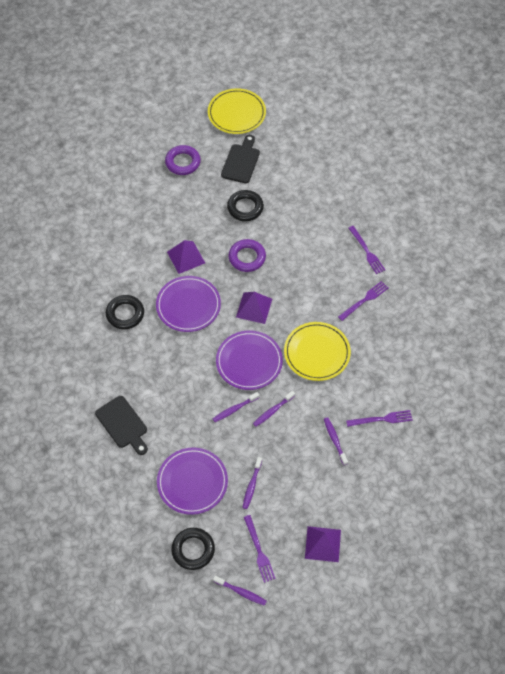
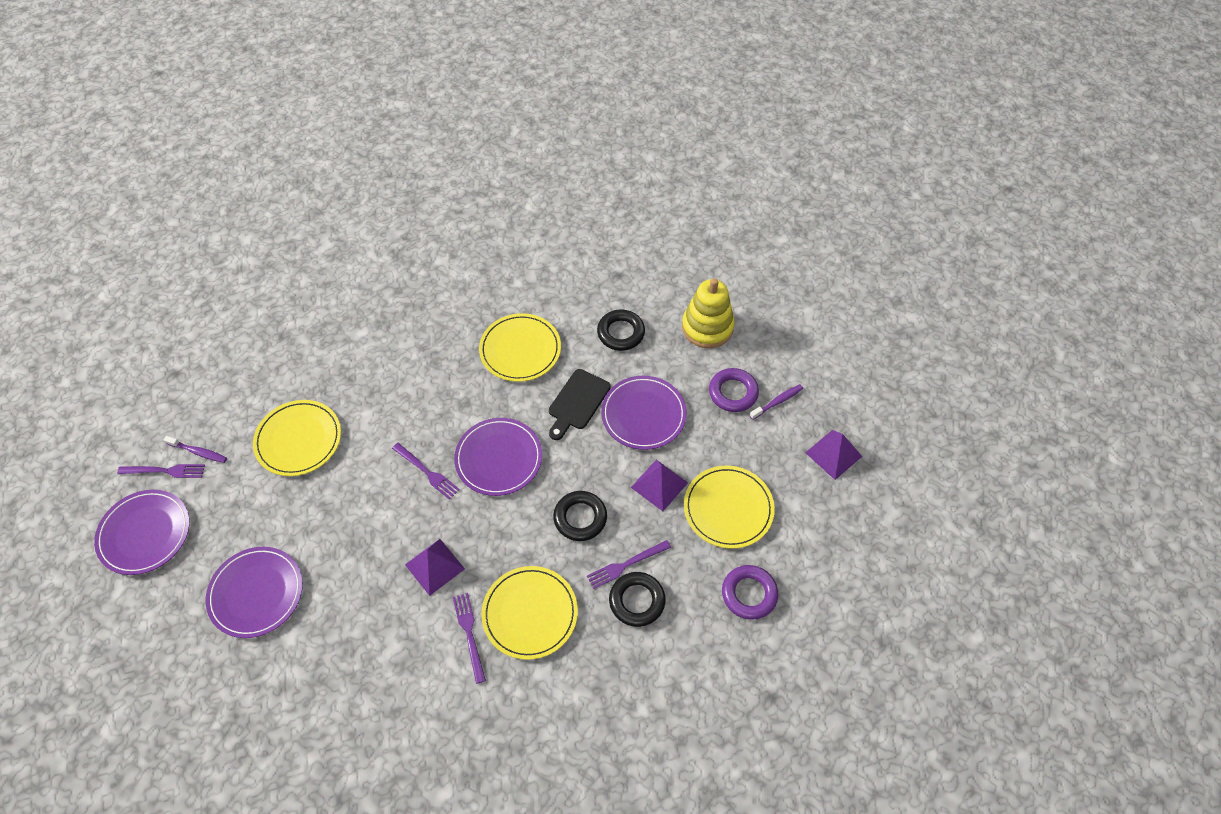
black cutting board: 2 -> 1
purple plate: 3 -> 4
purple toothbrush: 5 -> 2
yellow plate: 2 -> 4
yellow stacking toy: 0 -> 1

